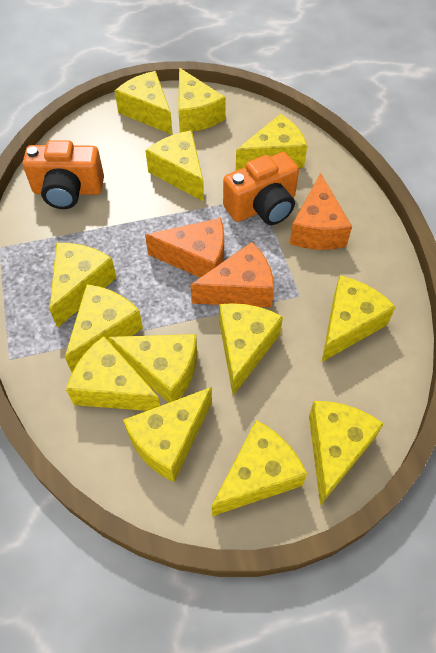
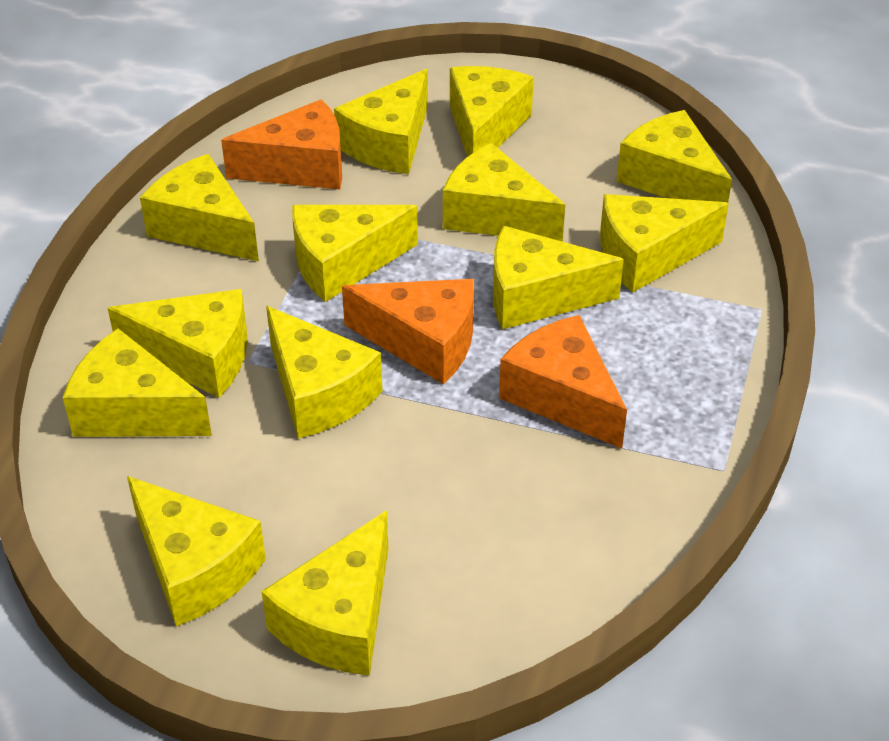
orange camera: 2 -> 0

